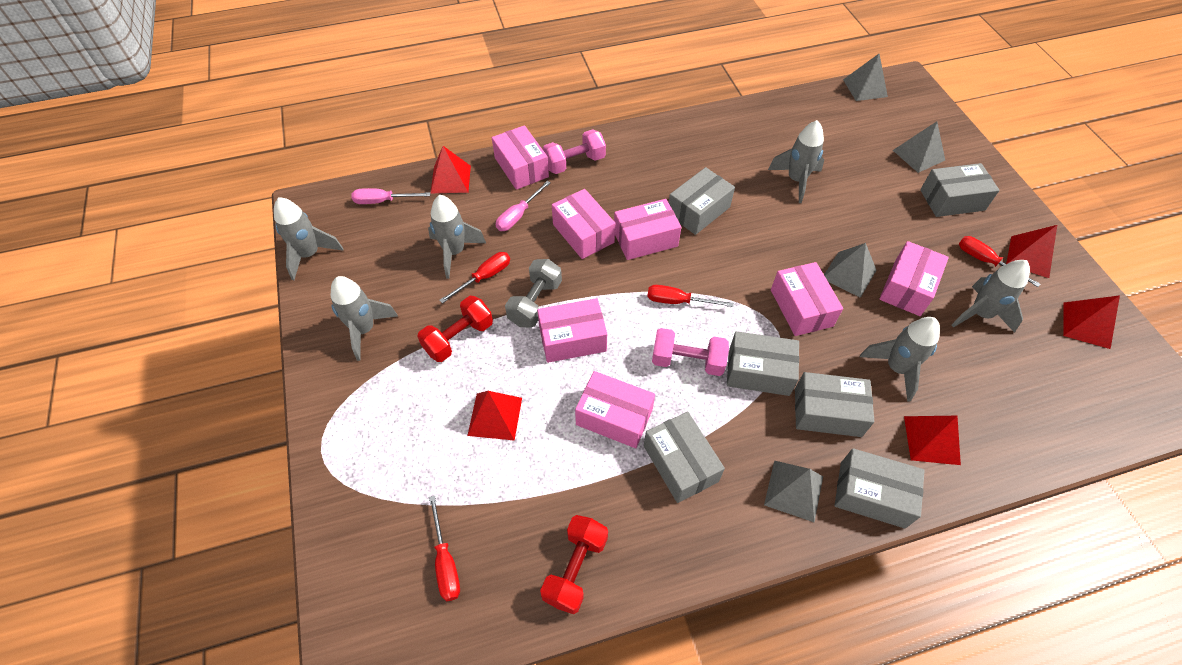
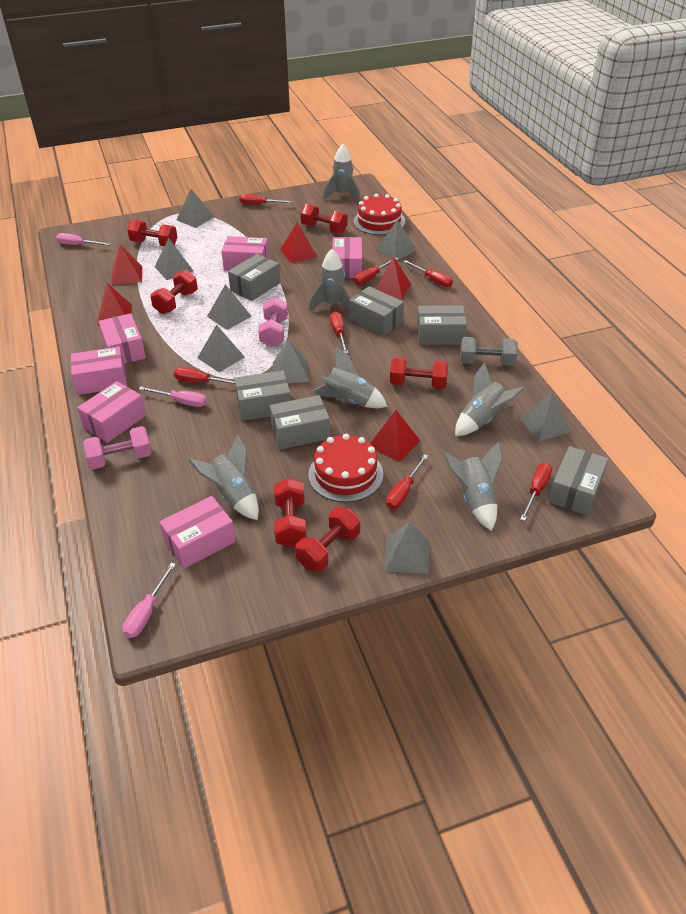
grey pyramid: 4 -> 8
pink box: 7 -> 6
pink screwdriver: 2 -> 3
red cake: 0 -> 2
red dumbbell: 2 -> 6
red screwdriver: 4 -> 7

